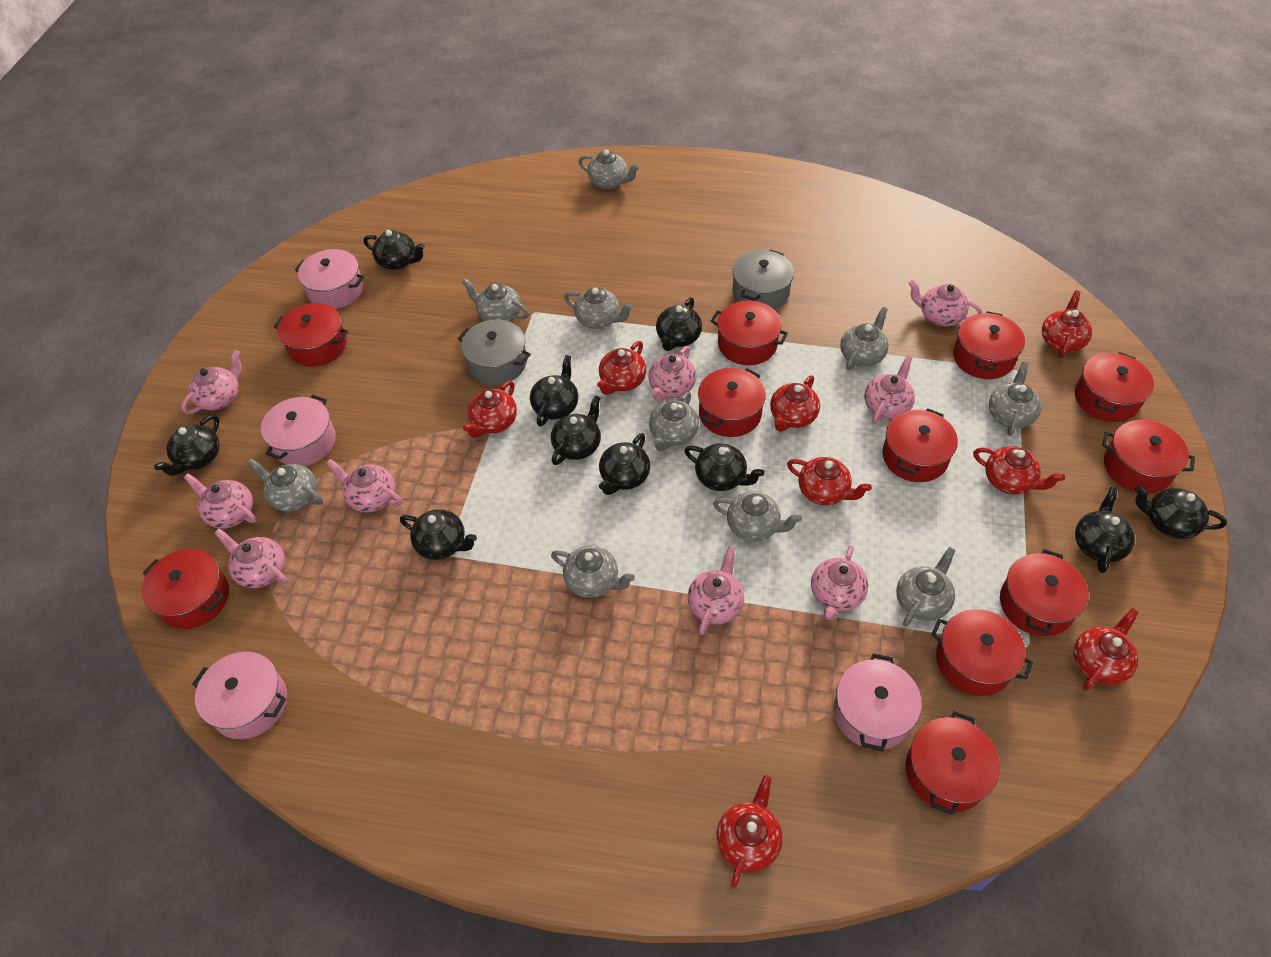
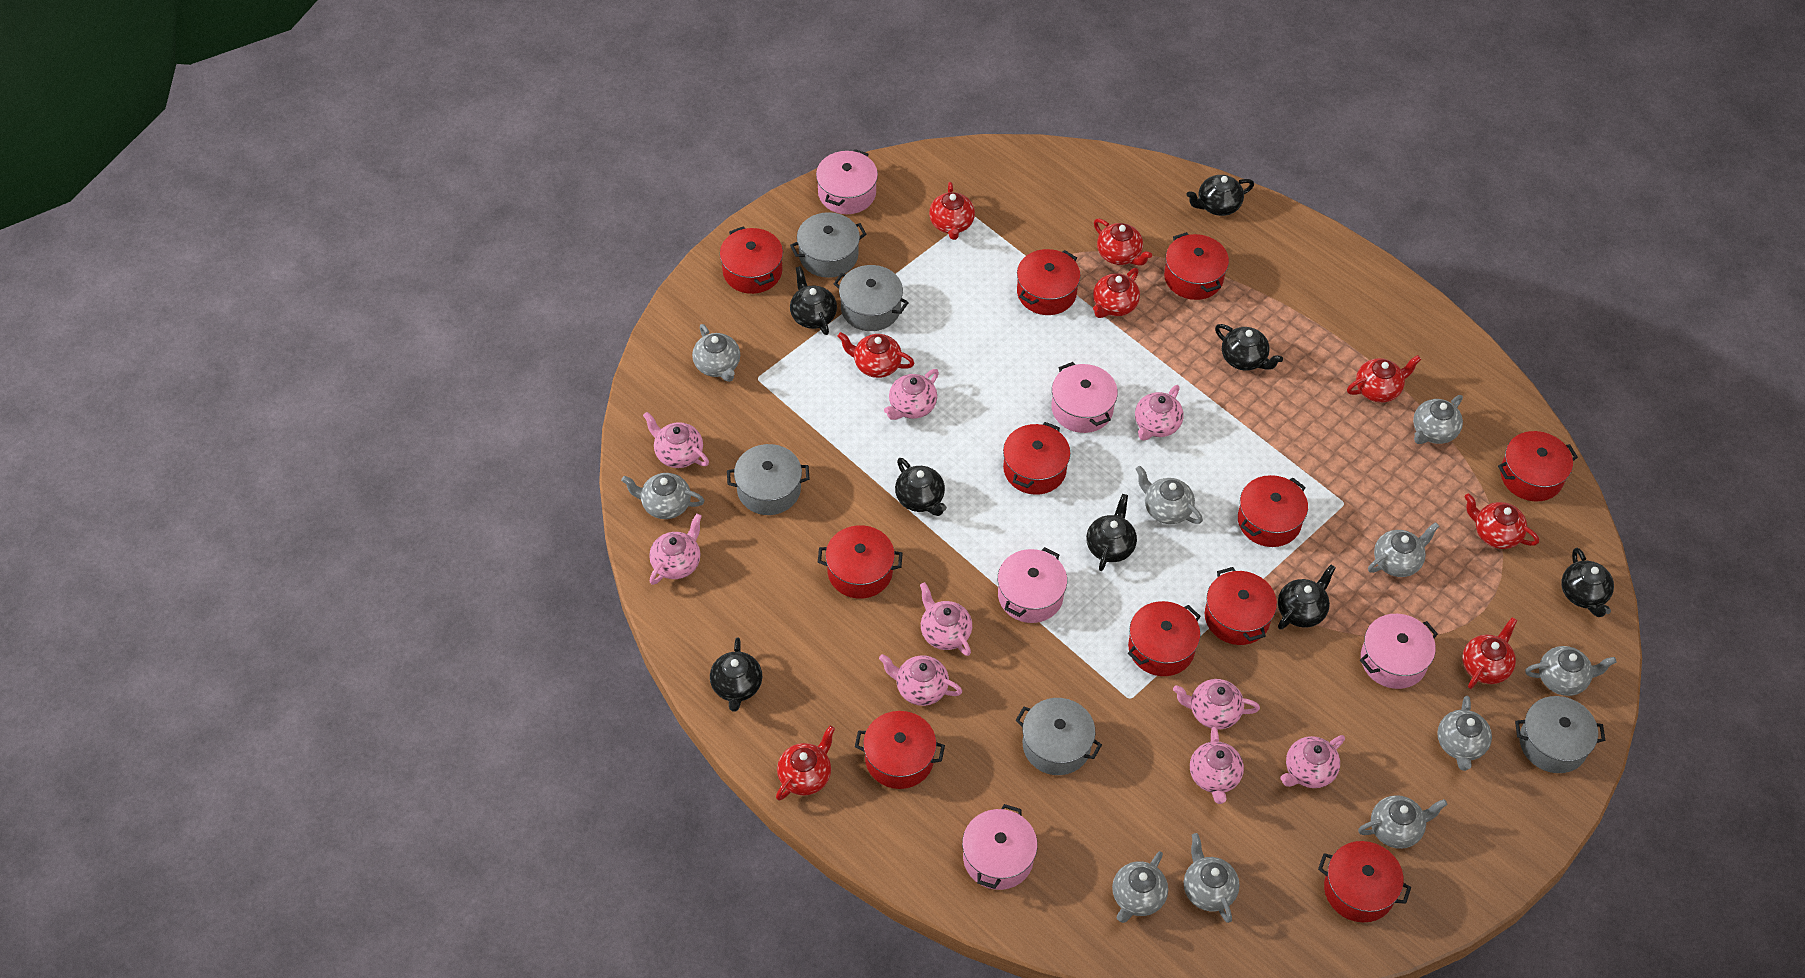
black teapot: 10 -> 8
grey pot: 2 -> 5
pink pot: 4 -> 5

